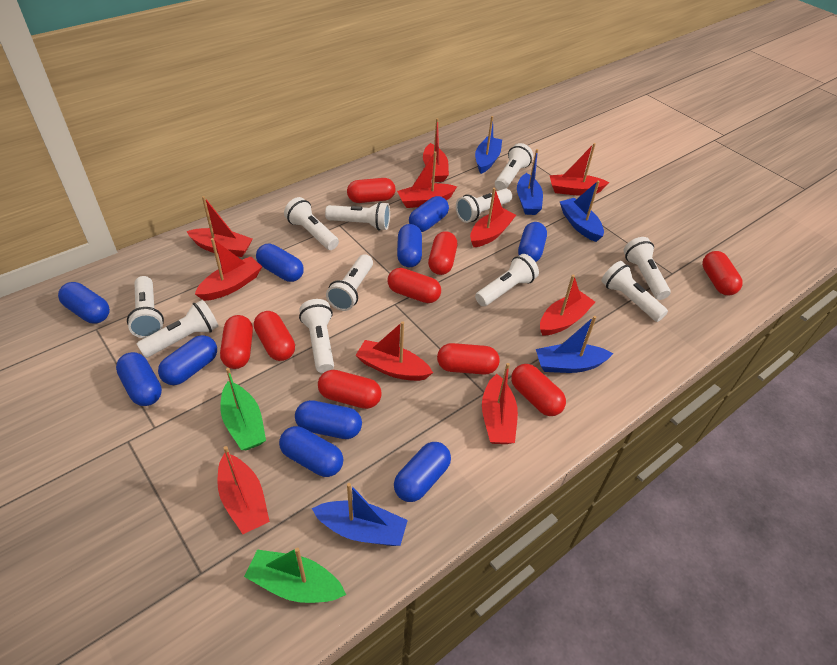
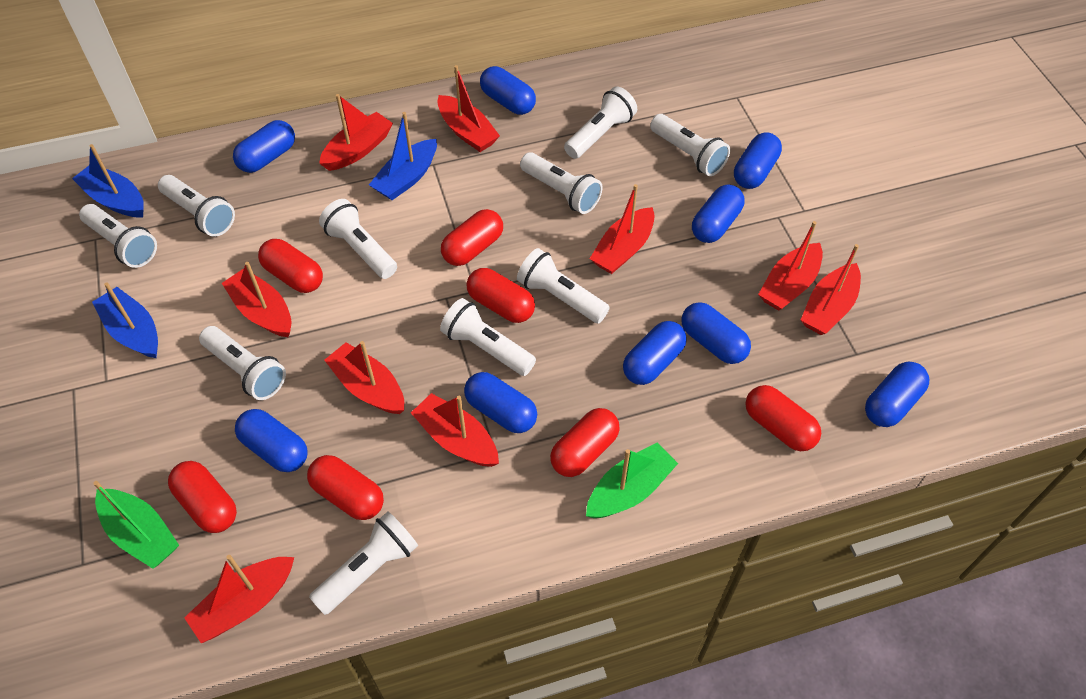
blue boat: 5 -> 3
blue capsule: 10 -> 9
red boat: 10 -> 9
red capsule: 9 -> 7
white flashlight: 11 -> 10

